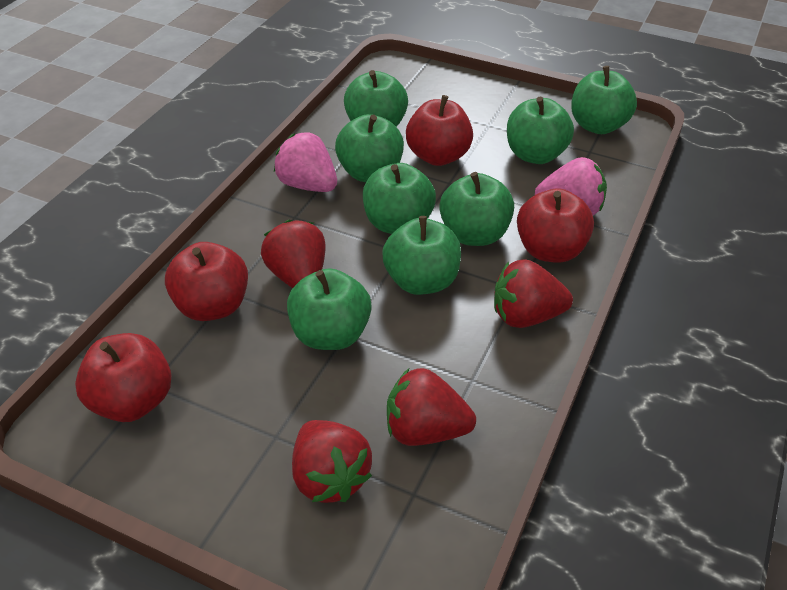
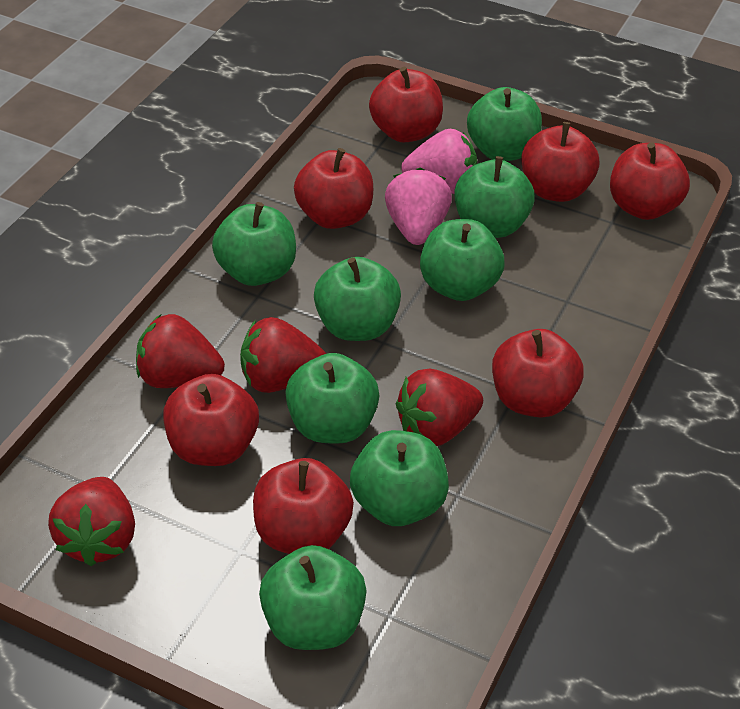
red apple: 4 -> 7

